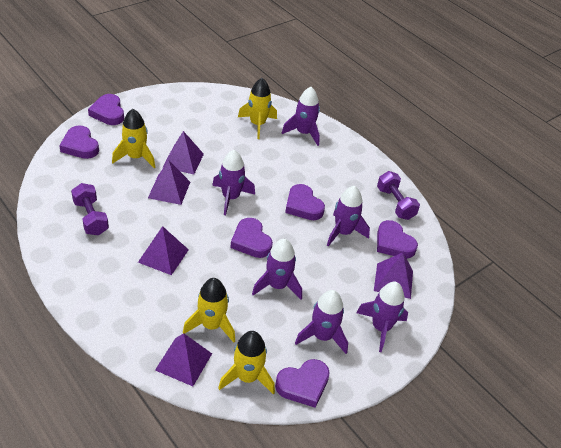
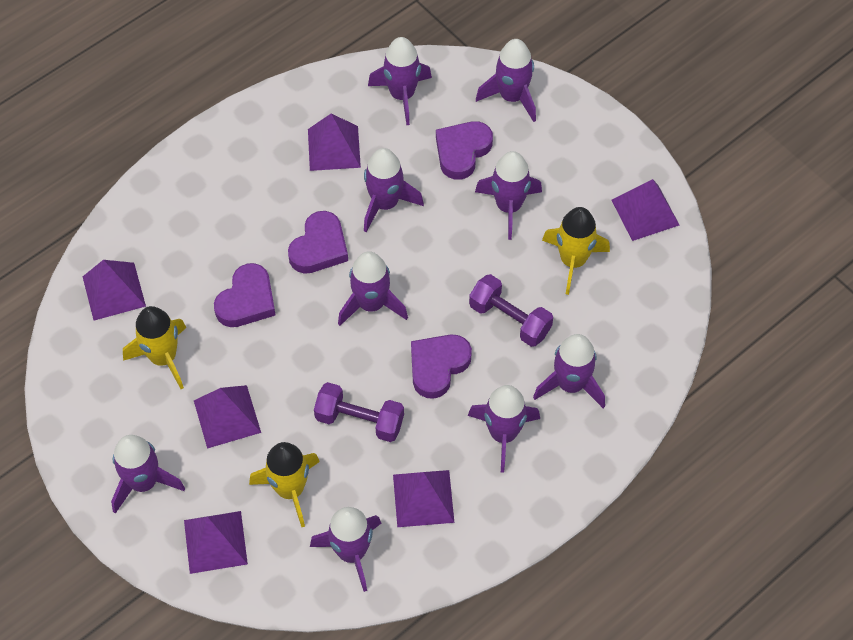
purple heart: 6 -> 4
purple pyramid: 5 -> 6
purple rocket: 6 -> 9
yellow rocket: 4 -> 3

